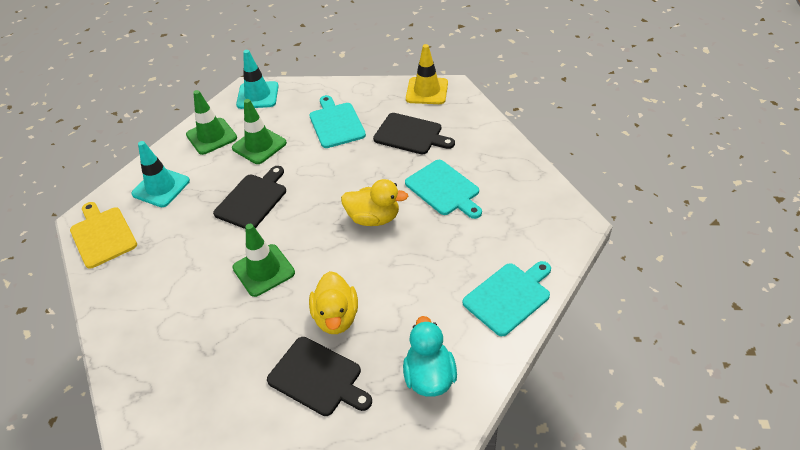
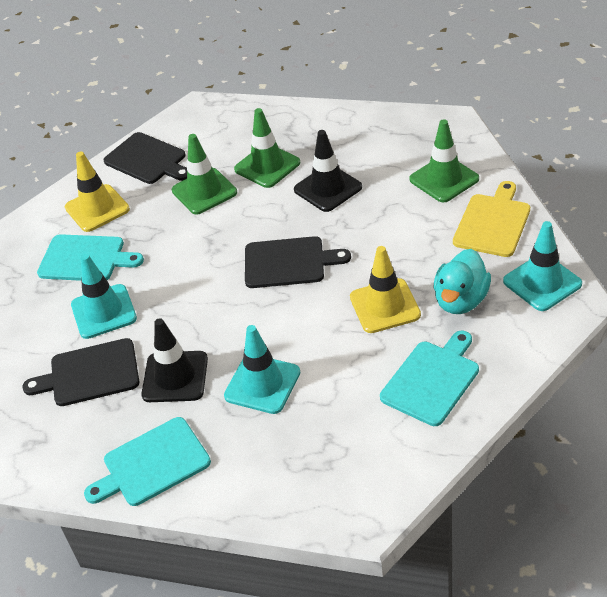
black traffic cone: 0 -> 2
turquoise traffic cone: 2 -> 3
yellow duck: 2 -> 0
yellow traffic cone: 1 -> 2

